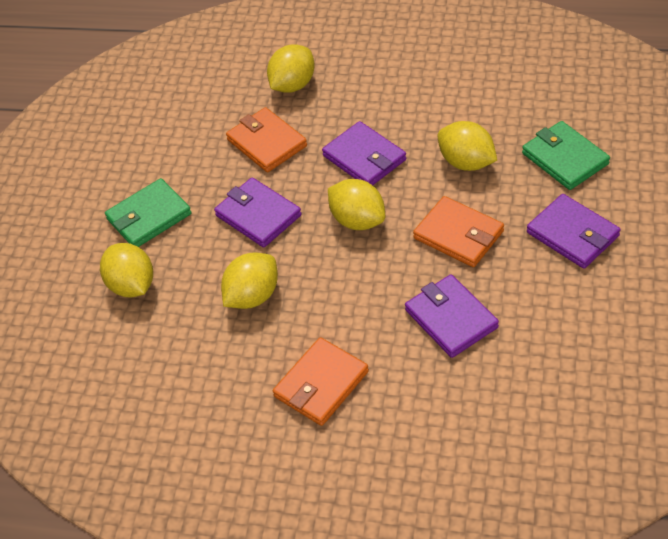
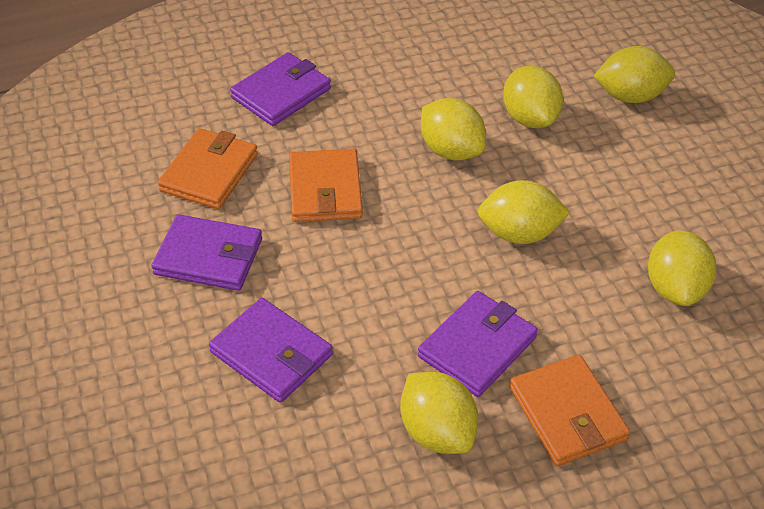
green wallet: 2 -> 0
yellow lemon: 5 -> 6

